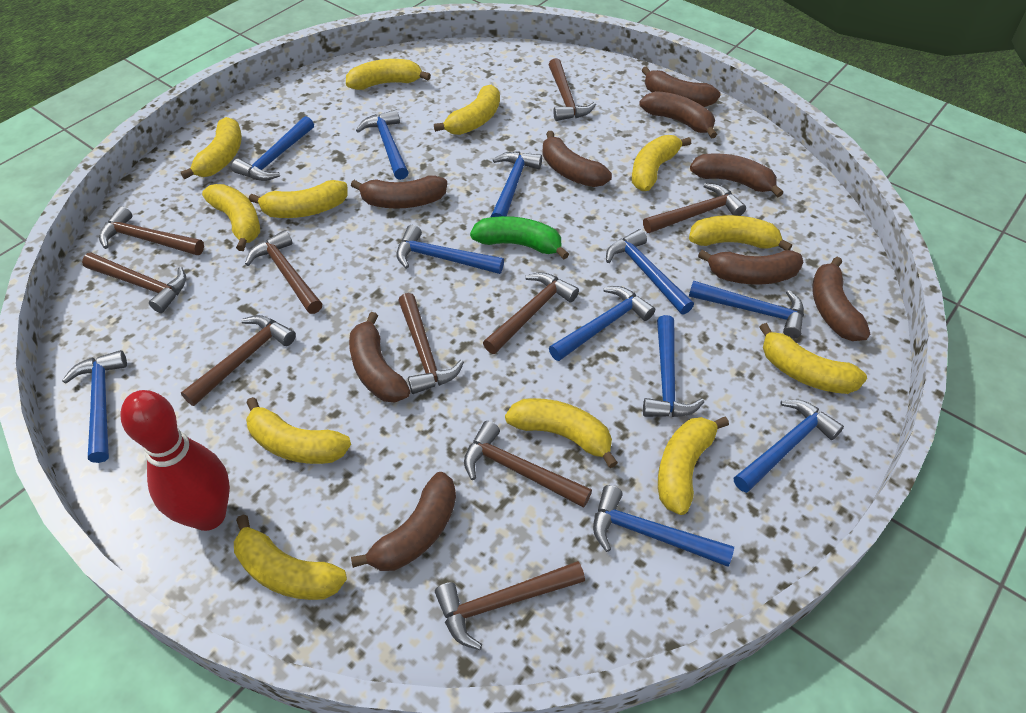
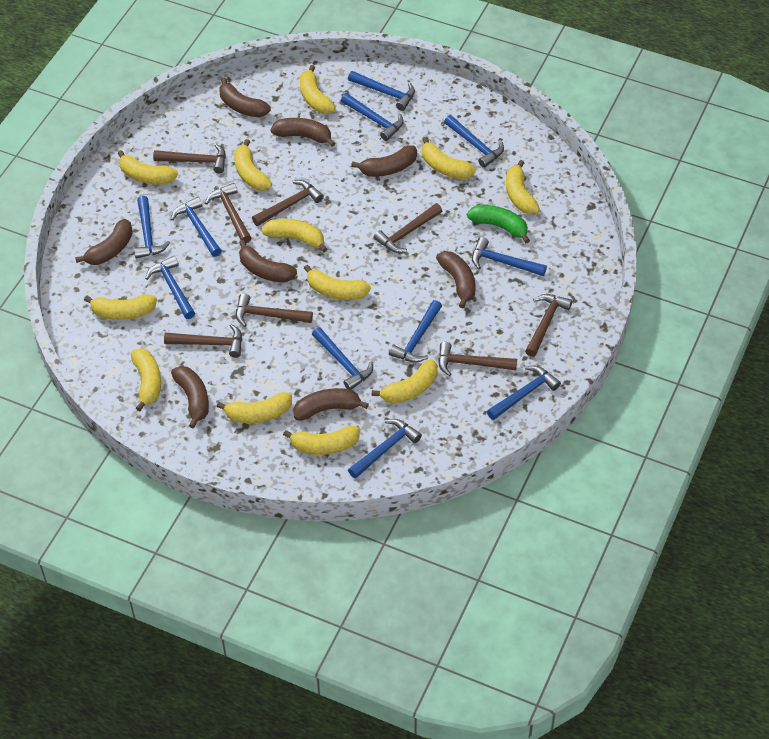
brown banana: 9 -> 8
brown hammer: 10 -> 8
red bowling pin: 1 -> 0

